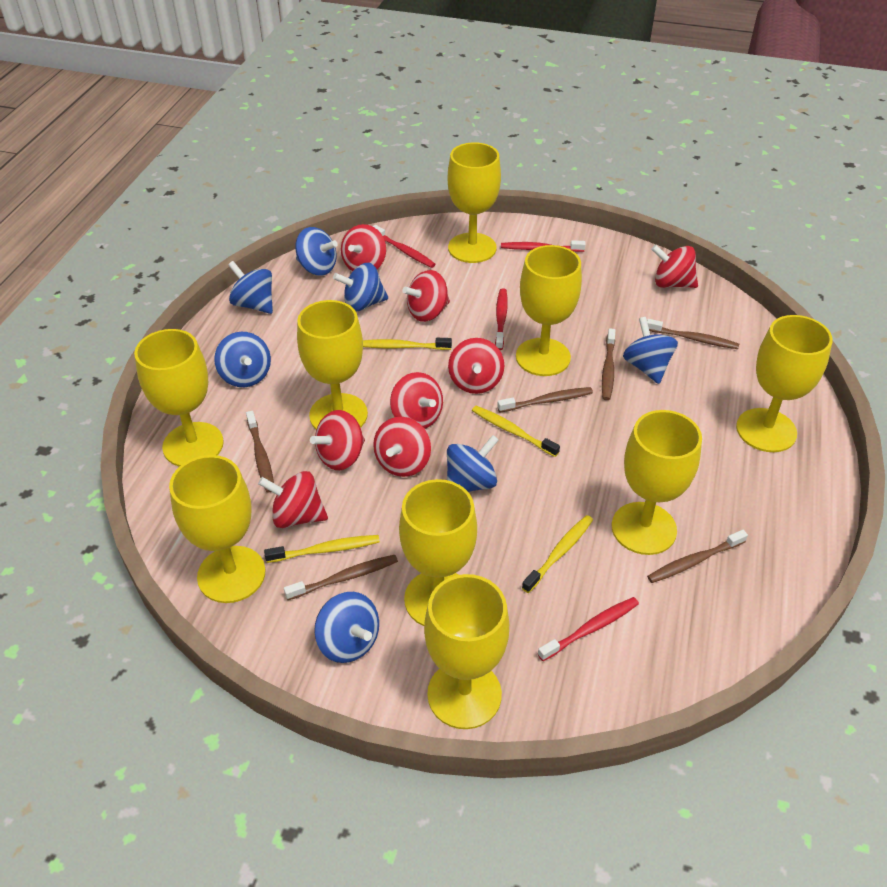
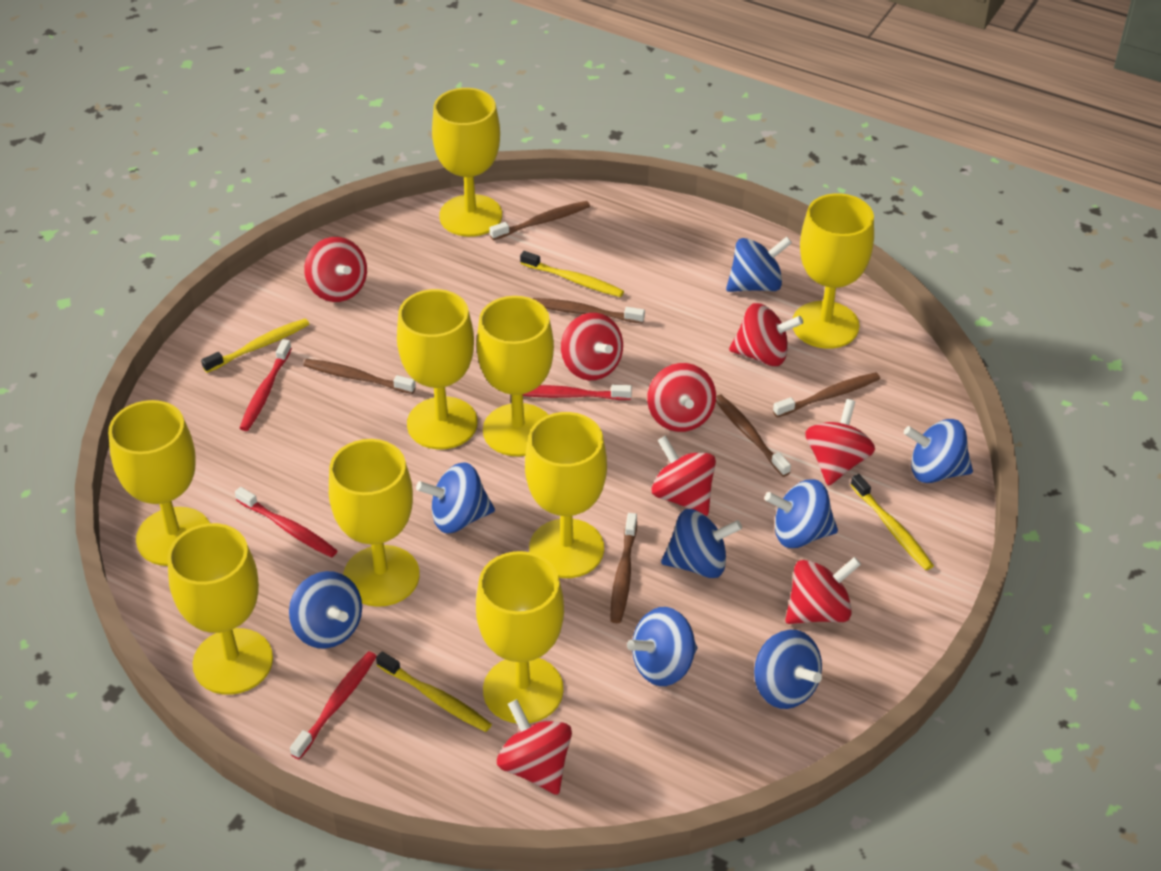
blue spinning top: 7 -> 8

